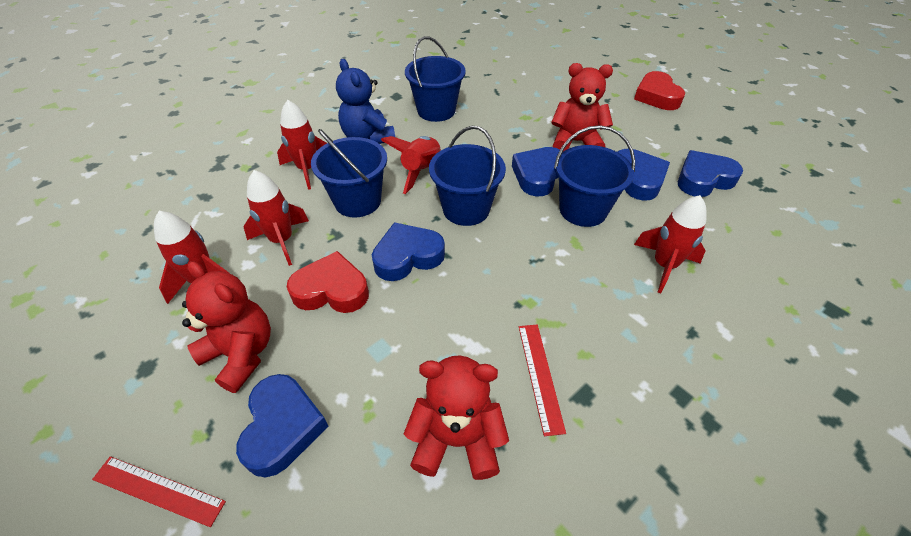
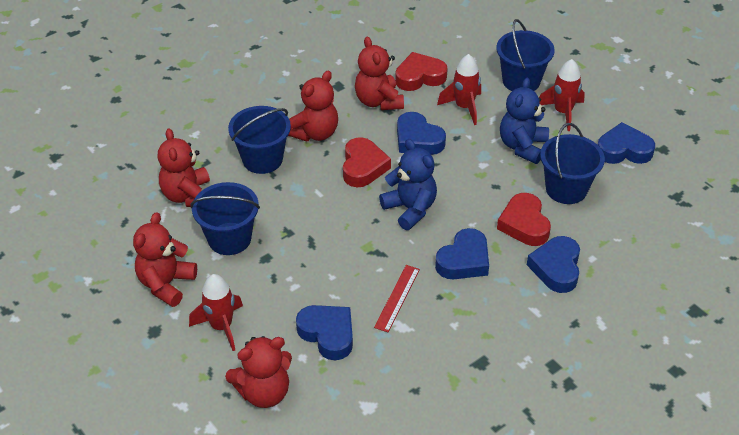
blue teddy bear: 1 -> 2
red heart: 2 -> 3
red rocket: 5 -> 3
red ruler: 2 -> 1
red teddy bear: 3 -> 5

